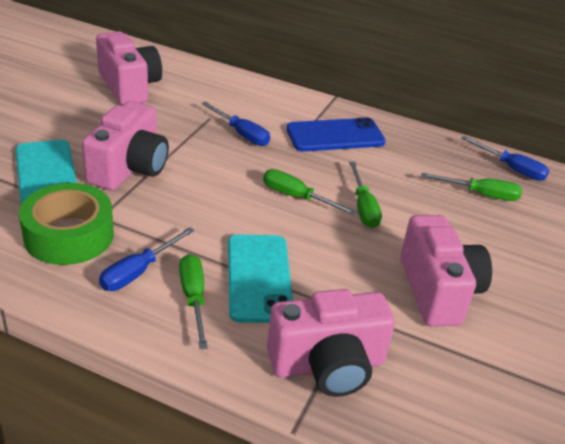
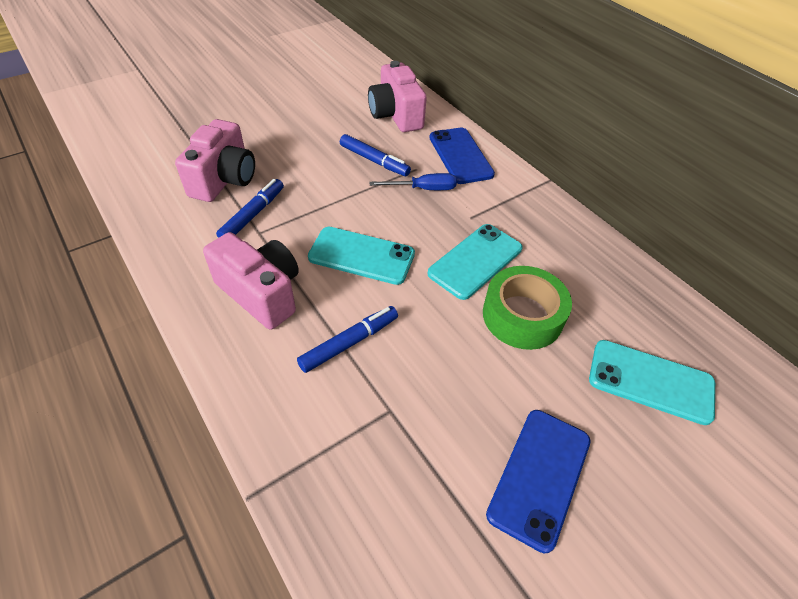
blue marker: 0 -> 3
blue phone: 1 -> 2
blue screwdriver: 3 -> 1
green screwdriver: 4 -> 0
pink camera: 4 -> 3
turquoise phone: 2 -> 3

